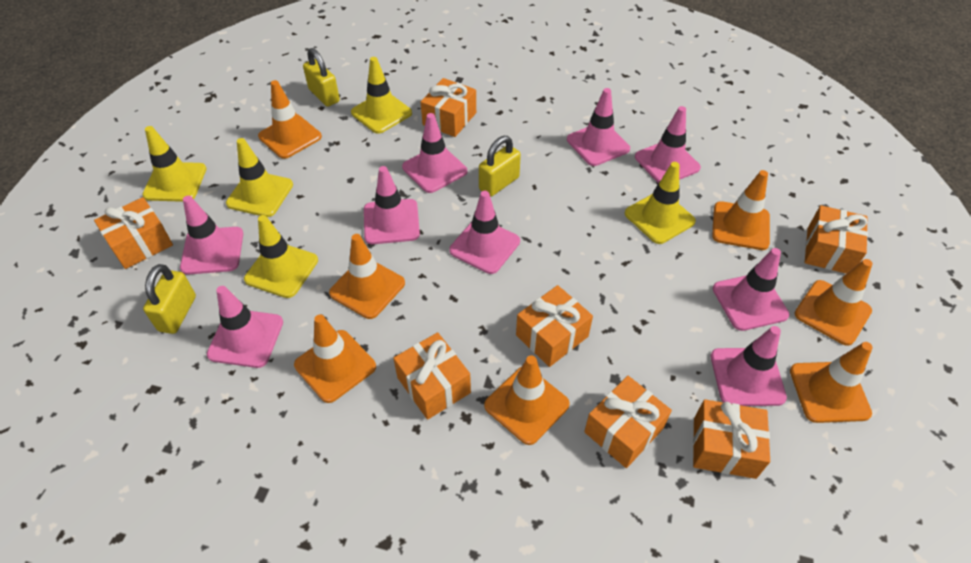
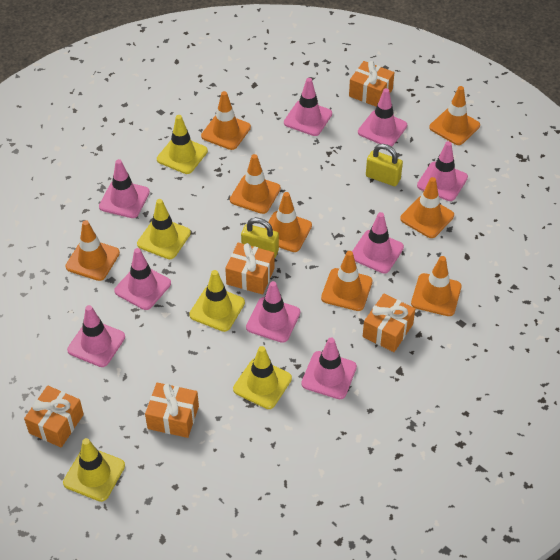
orange gift: 7 -> 5
orange traffic cone: 7 -> 8
yellow padlock: 3 -> 2

